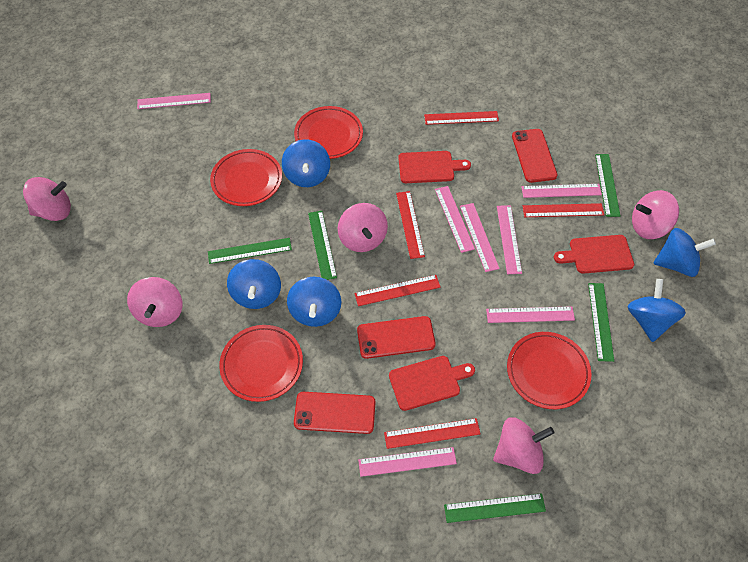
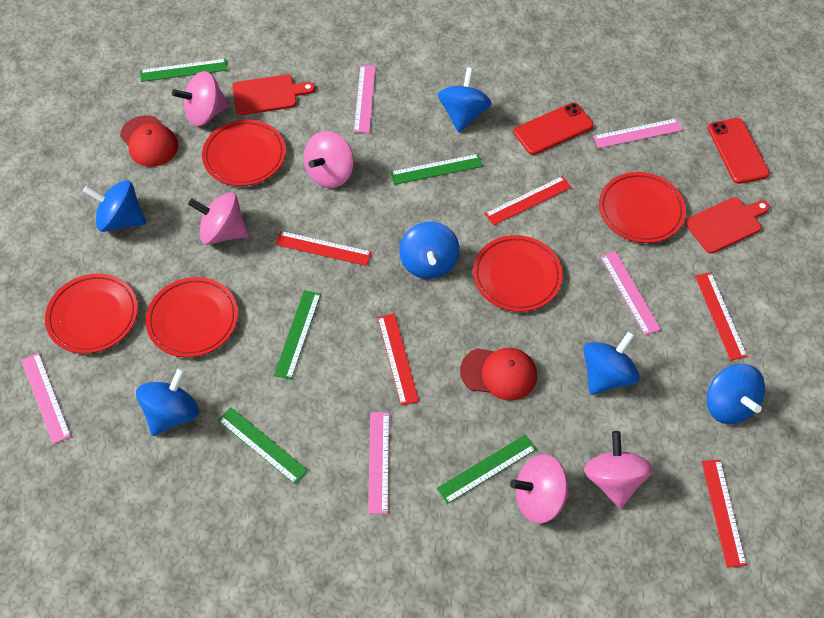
blue spinning top: 5 -> 6
pink ruler: 7 -> 5
red cap: 0 -> 2
red cutting board: 3 -> 2
red phone: 3 -> 2
red plate: 4 -> 5

